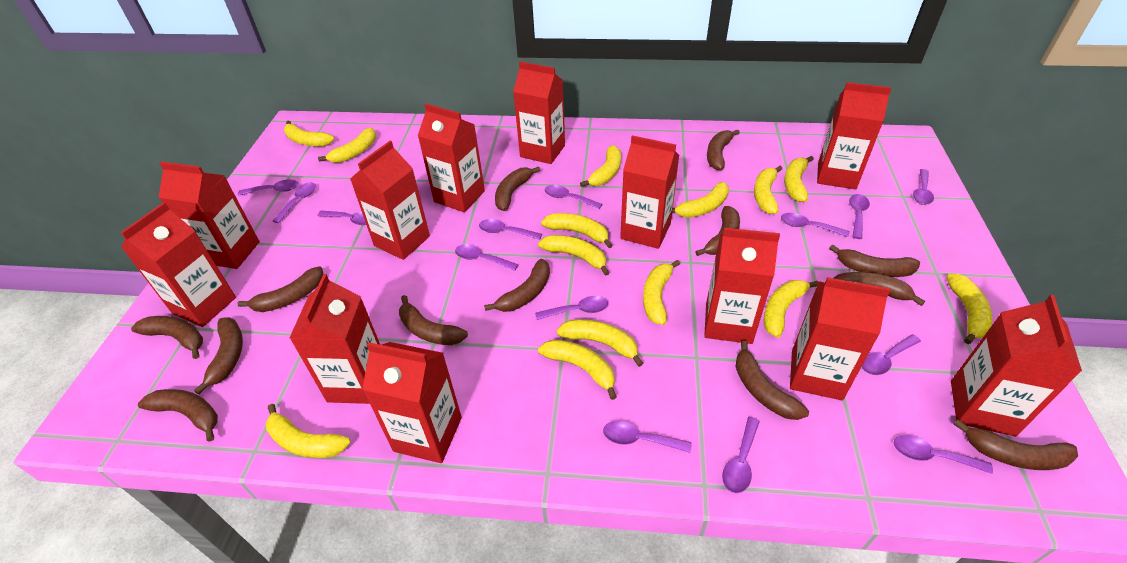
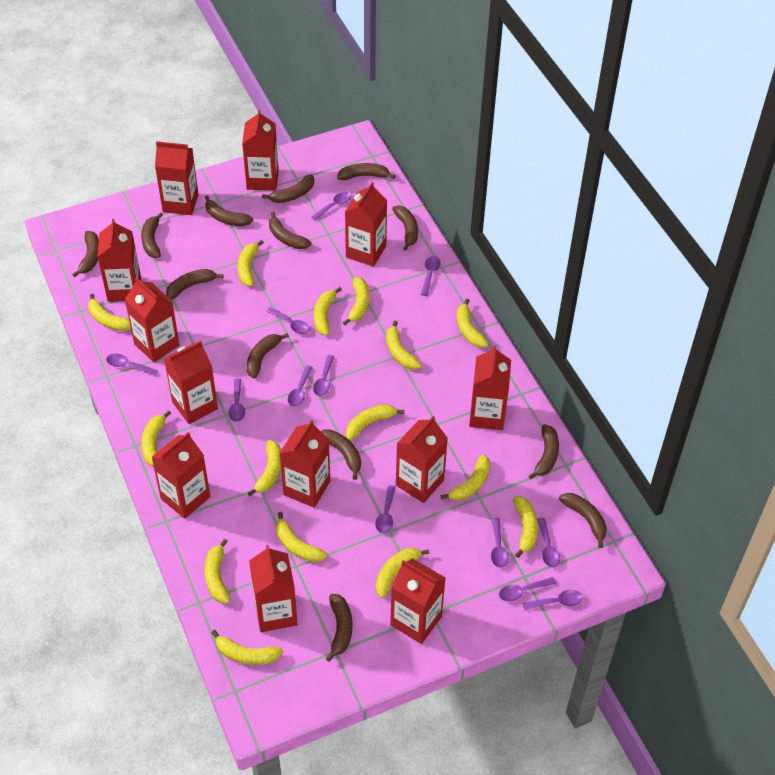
purple spoon: 14 -> 12
yellow banana: 14 -> 15

